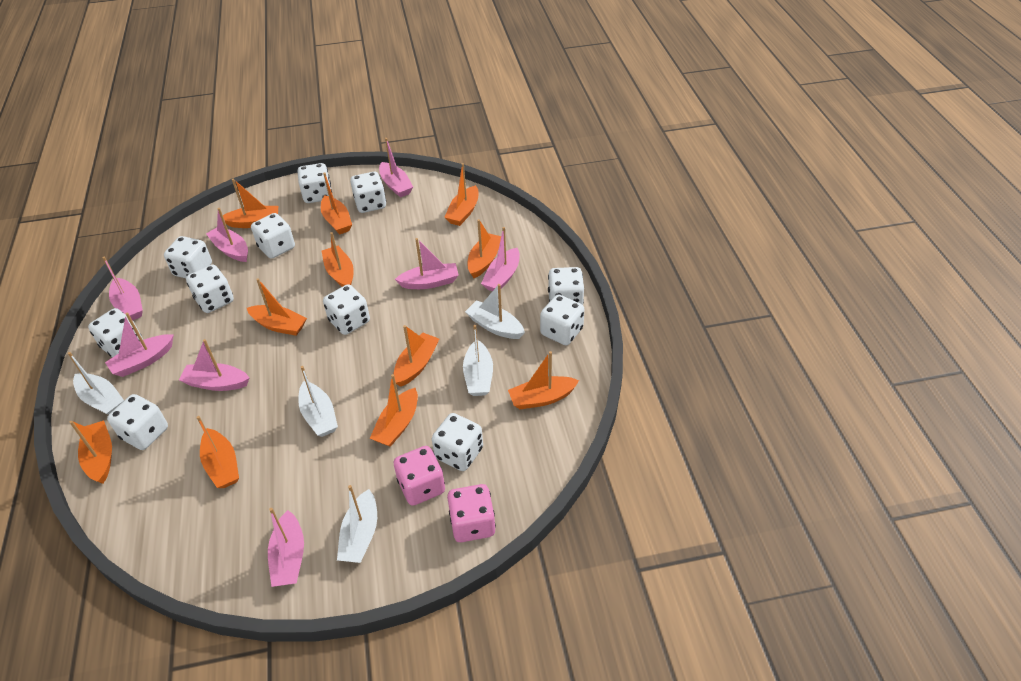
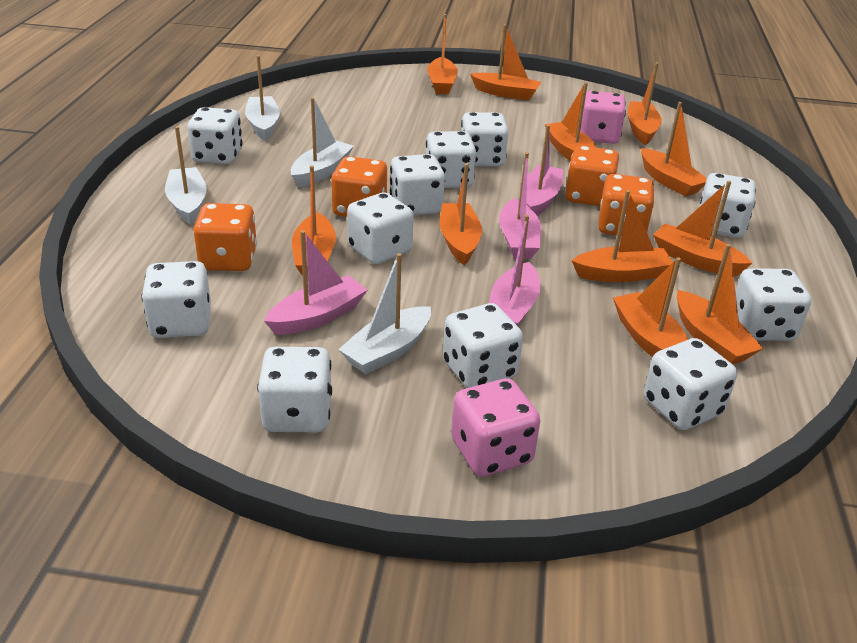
orange dice: 0 -> 4
pink boat: 8 -> 4
white boat: 5 -> 4

